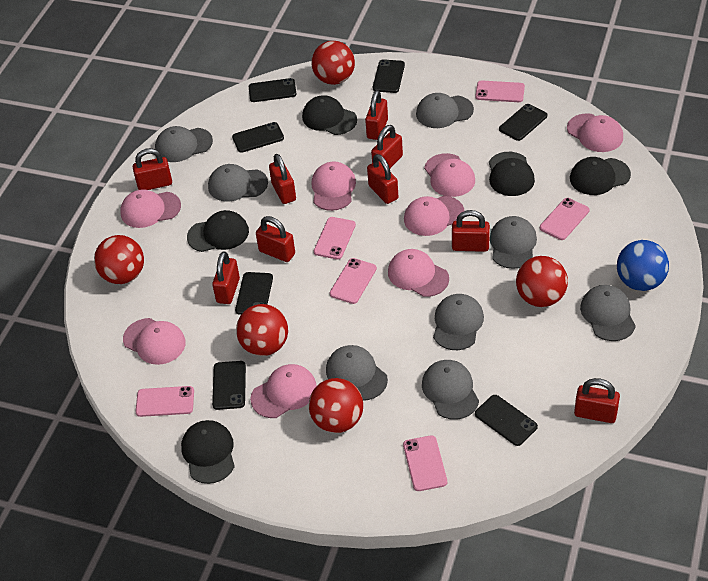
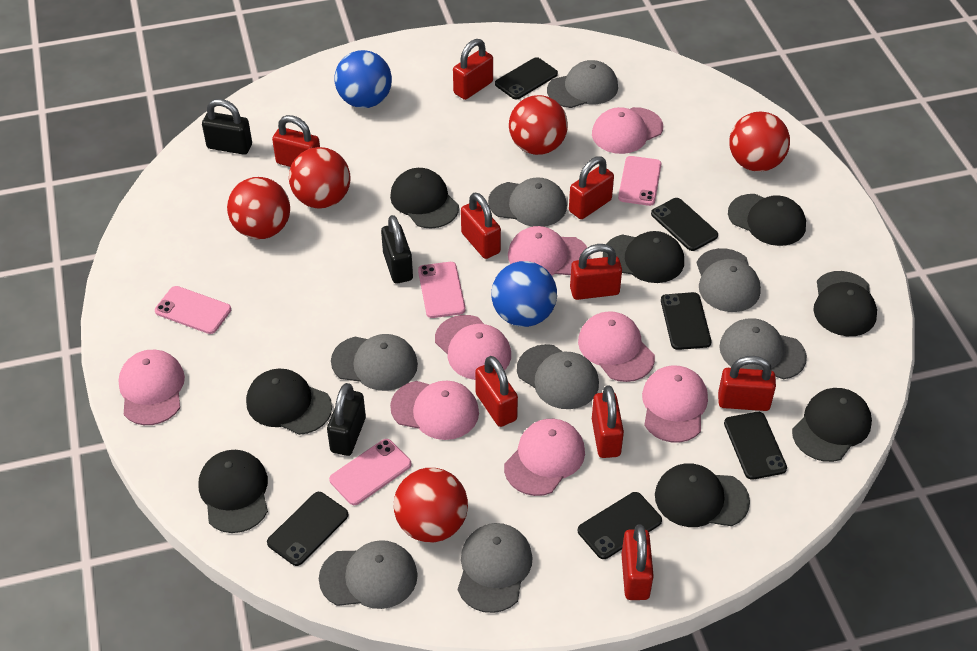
black cap: 5 -> 8
black padlock: 0 -> 3
black phone: 7 -> 6
blue ball: 1 -> 2
pink phone: 6 -> 4

